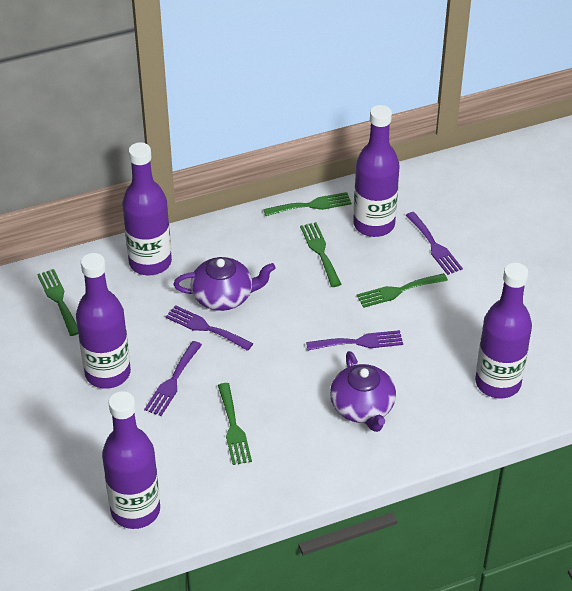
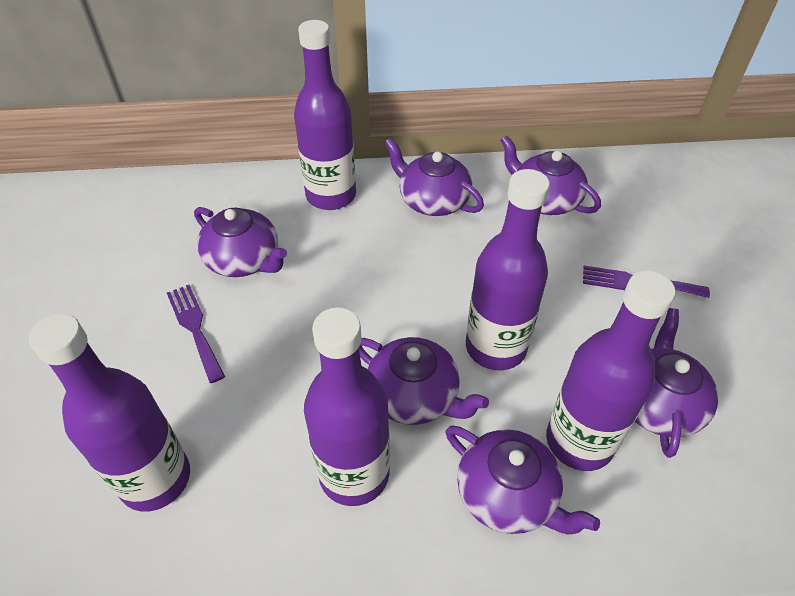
green fork: 5 -> 0
purple fork: 4 -> 2
purple teapot: 2 -> 6

